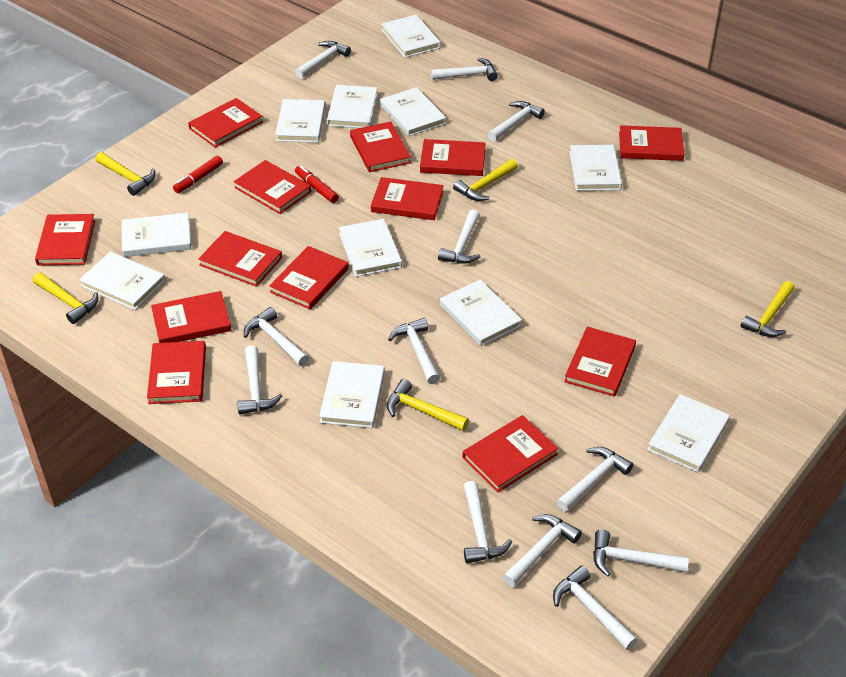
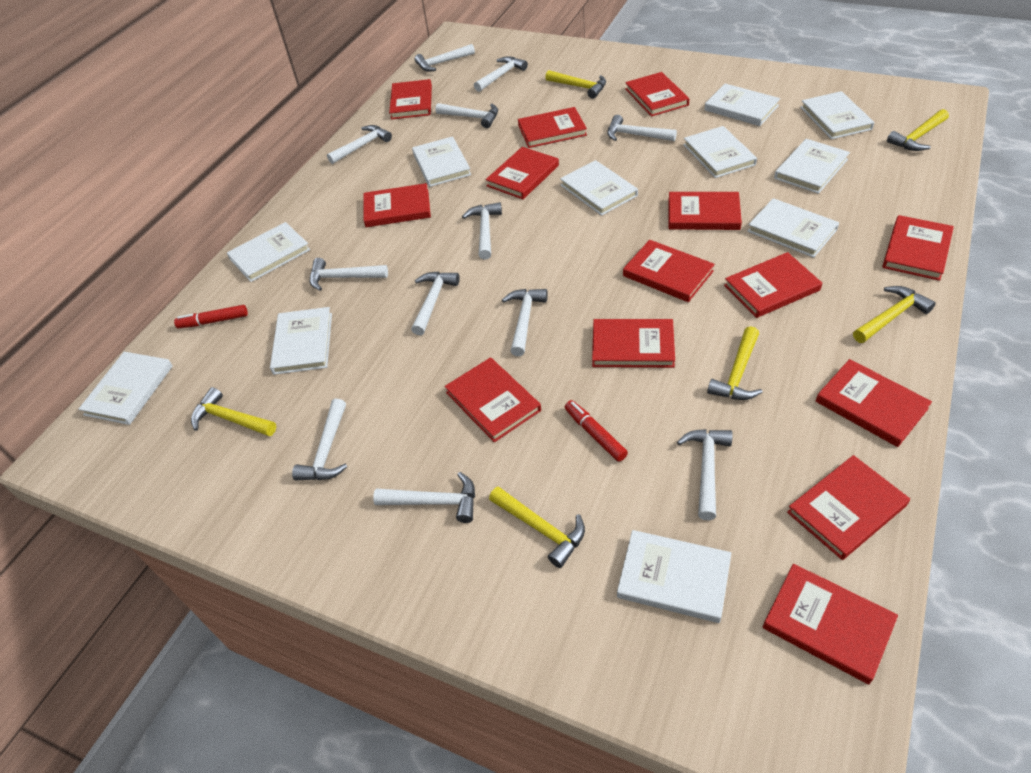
red book: 13 -> 14
yellow hammer: 5 -> 6

